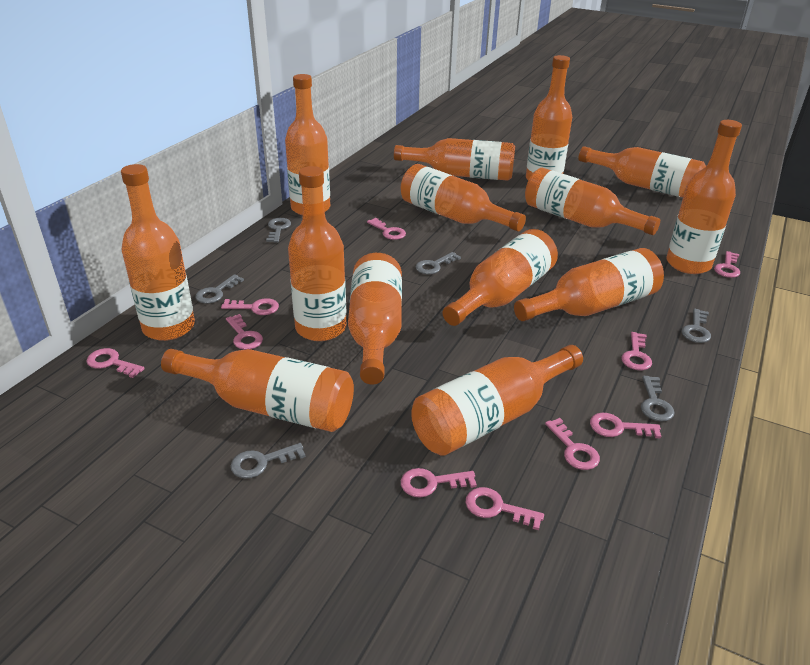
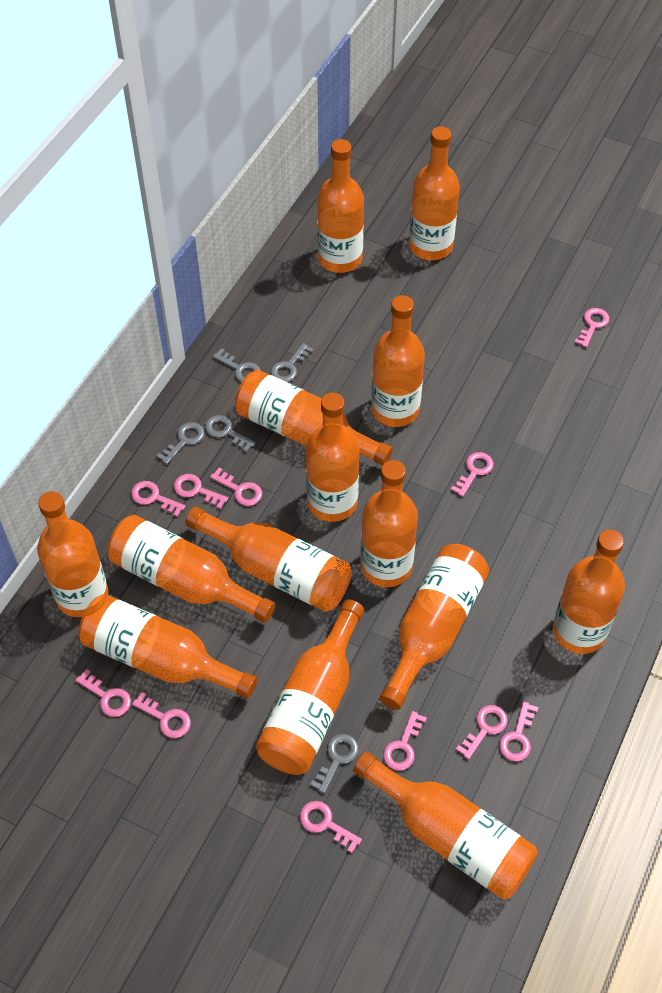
grey key: 6 -> 5
pink key: 10 -> 11

